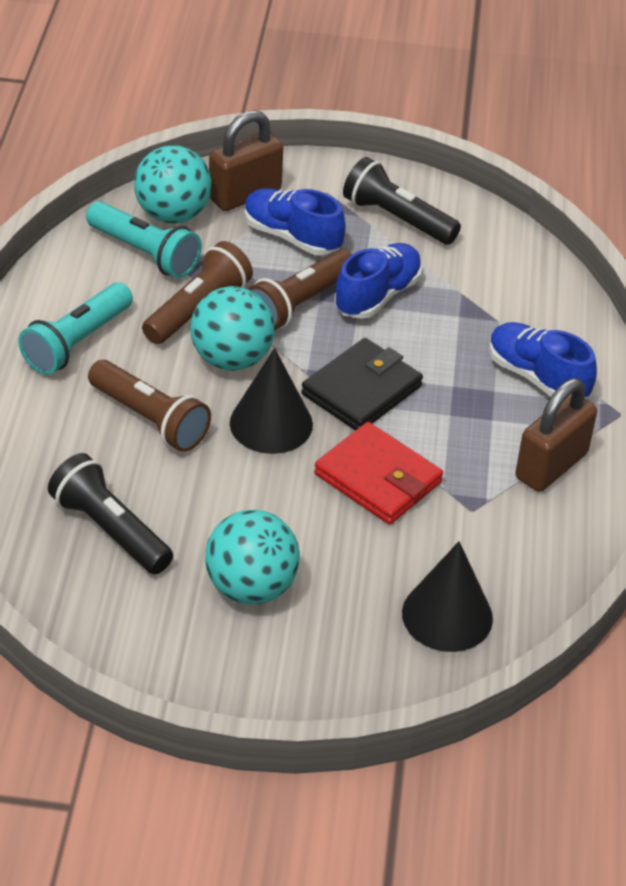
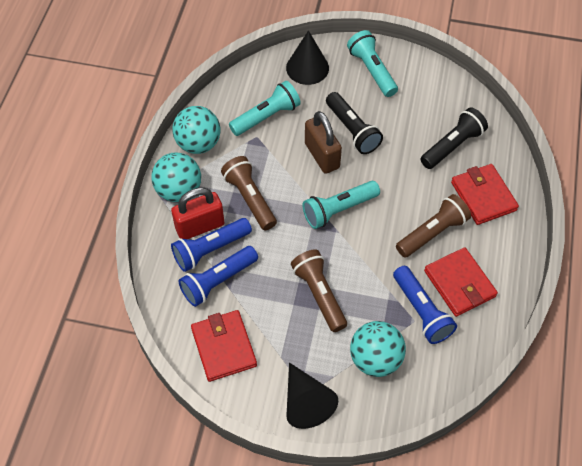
black wallet: 1 -> 0
blue flashlight: 0 -> 3
blue shoe: 3 -> 0
brown padlock: 2 -> 1
red padlock: 0 -> 1
red wallet: 1 -> 3
turquoise flashlight: 2 -> 3

